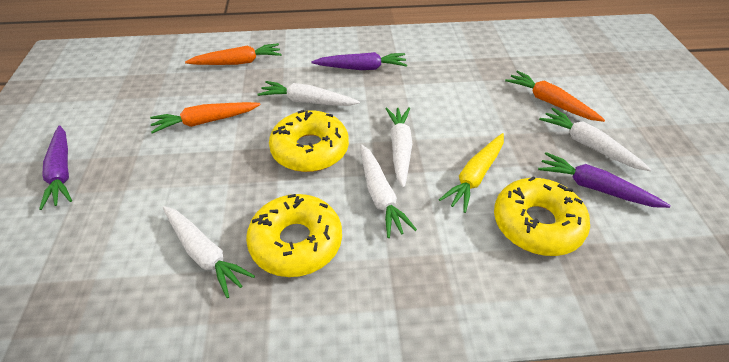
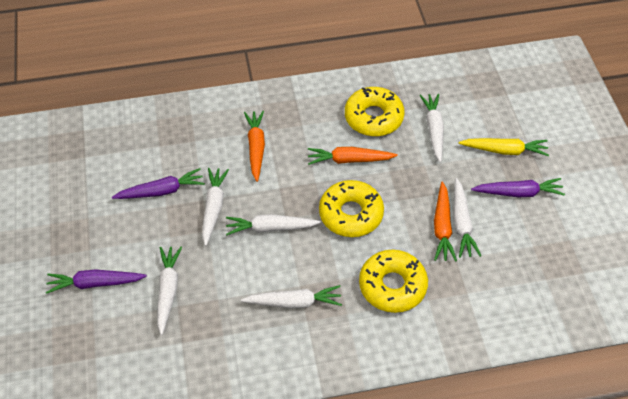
white carrot: 5 -> 6

